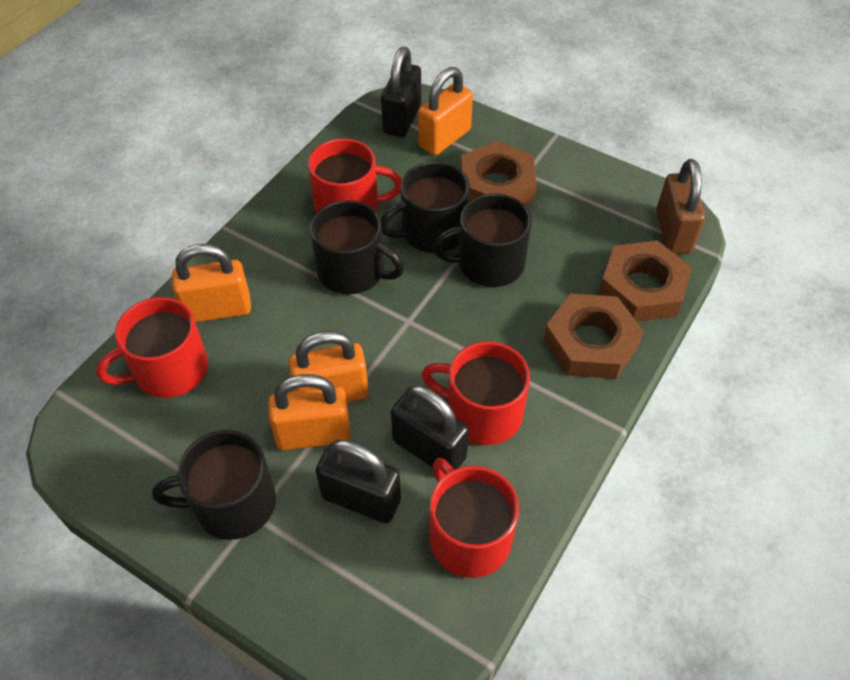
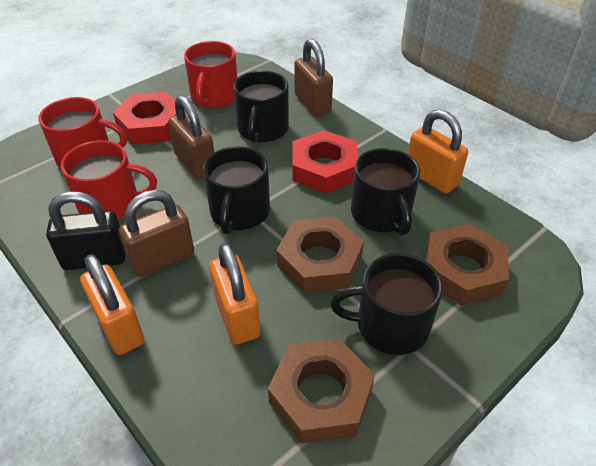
black padlock: 3 -> 1
brown padlock: 1 -> 3
orange padlock: 4 -> 3
red mug: 4 -> 3
red nut: 0 -> 2

